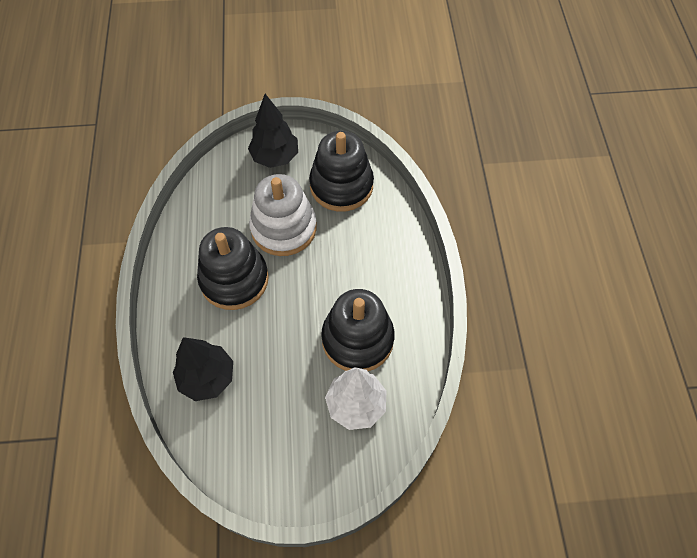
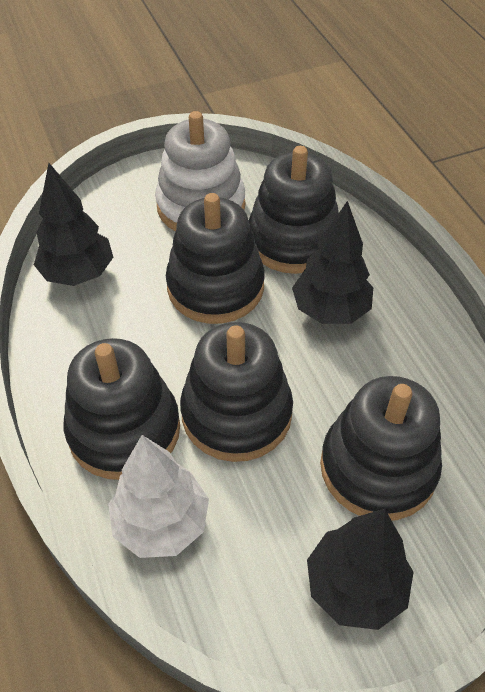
black stacking toy: 3 -> 5
black tree: 2 -> 3

